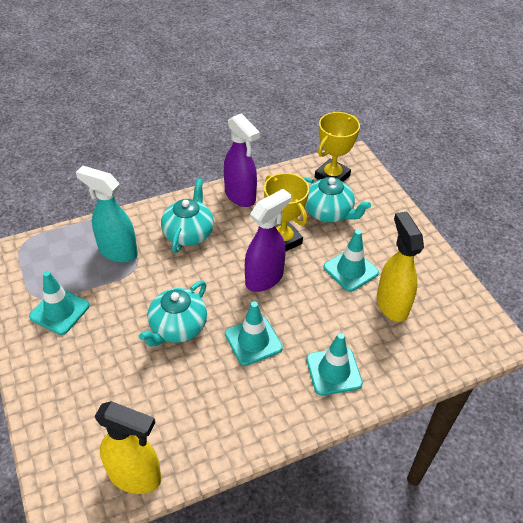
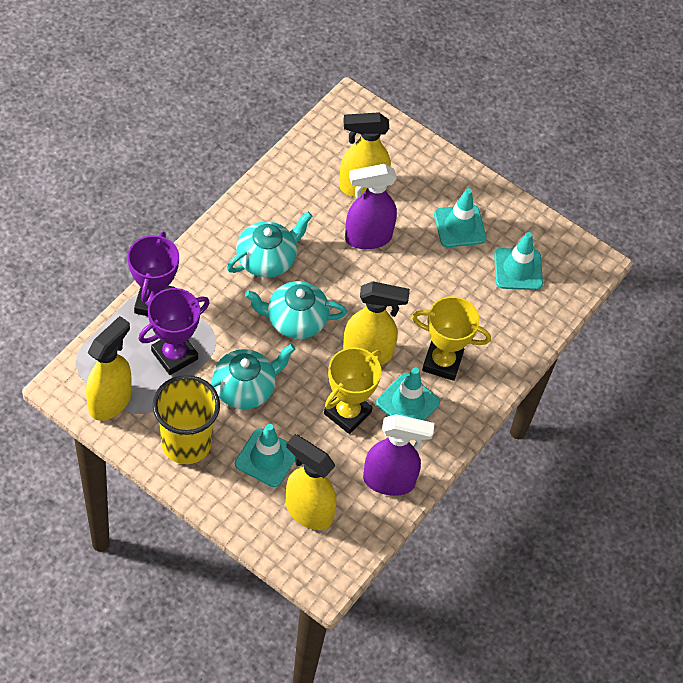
purple trophy: 0 -> 2
turquoise spray bottle: 1 -> 0
yellow cup: 0 -> 1
yellow spray bottle: 2 -> 4

